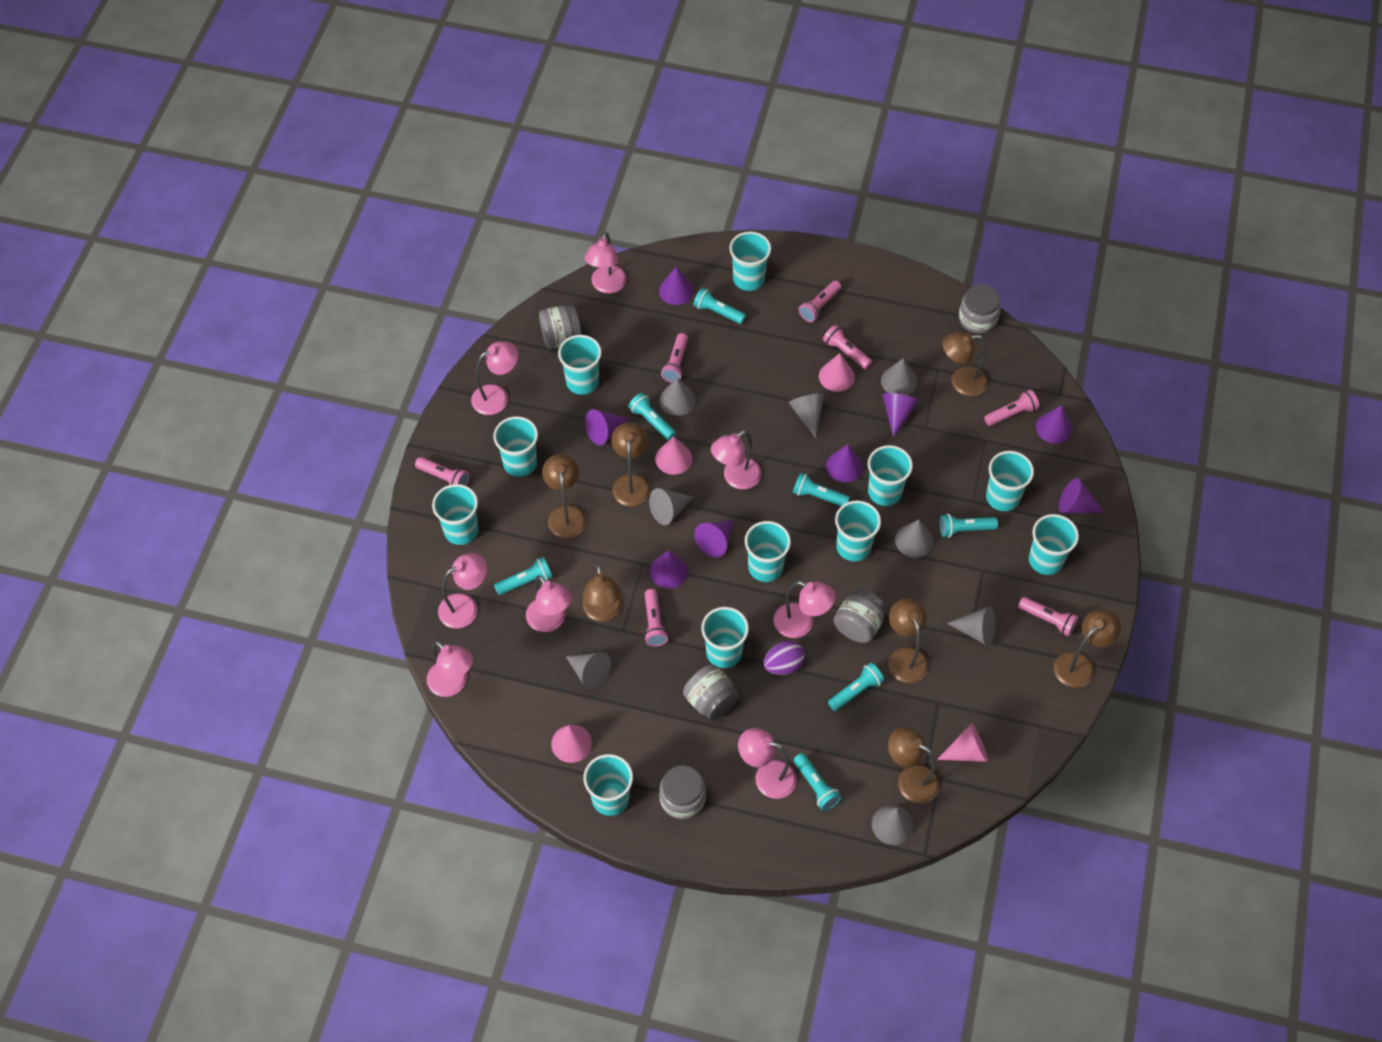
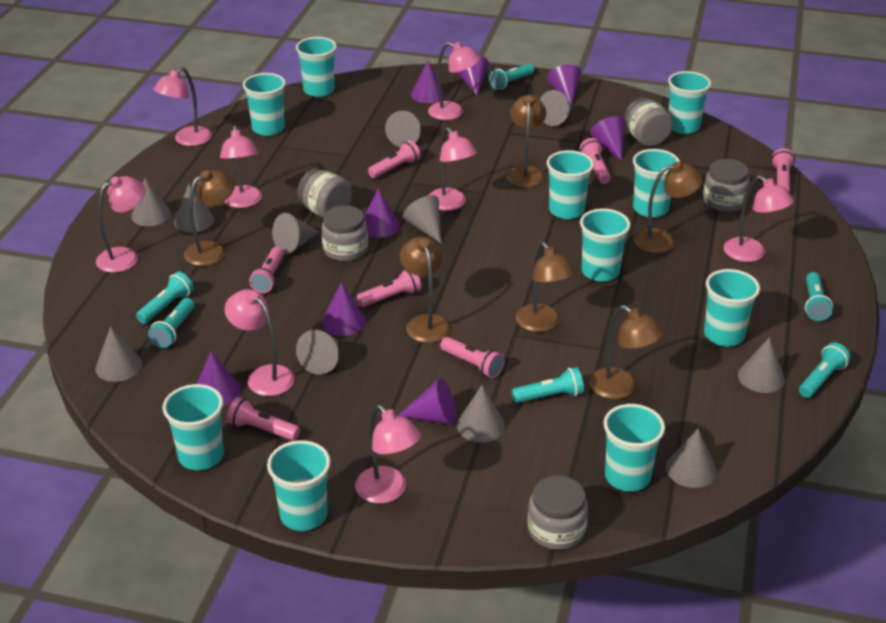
brown lamp: 7 -> 6
grey cone: 8 -> 11
pink cone: 4 -> 0
purple egg: 1 -> 0
turquoise cup: 11 -> 10
turquoise flashlight: 7 -> 6

